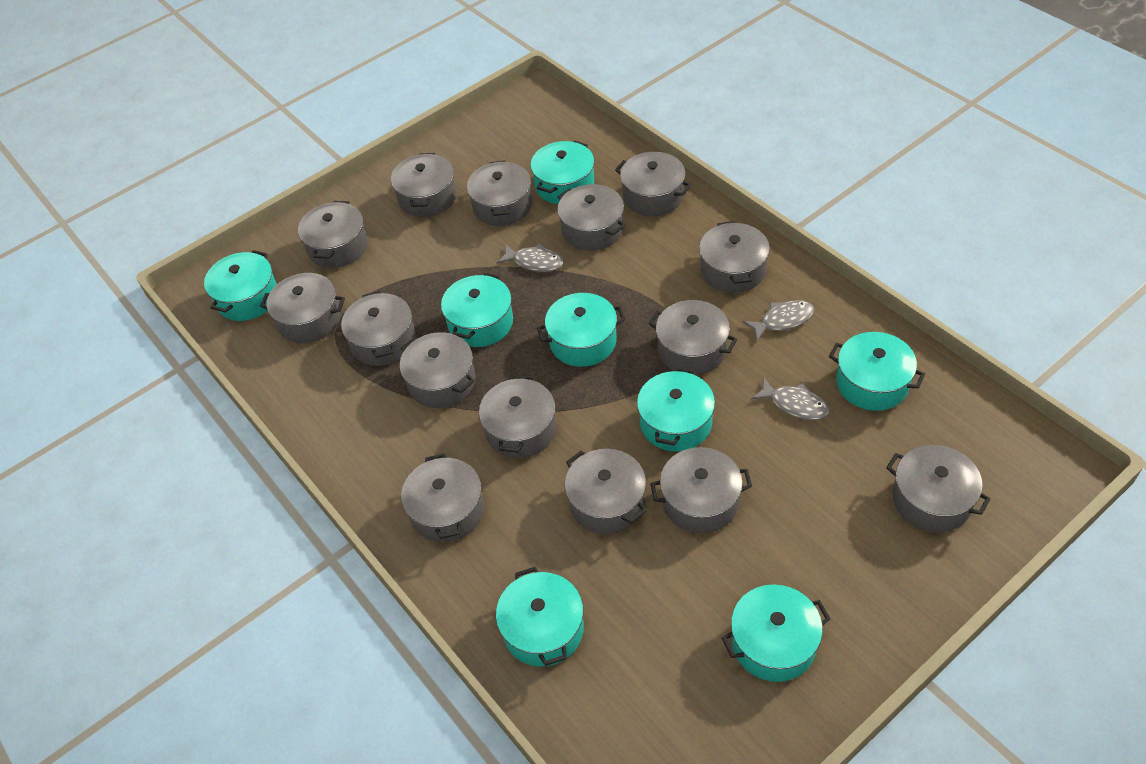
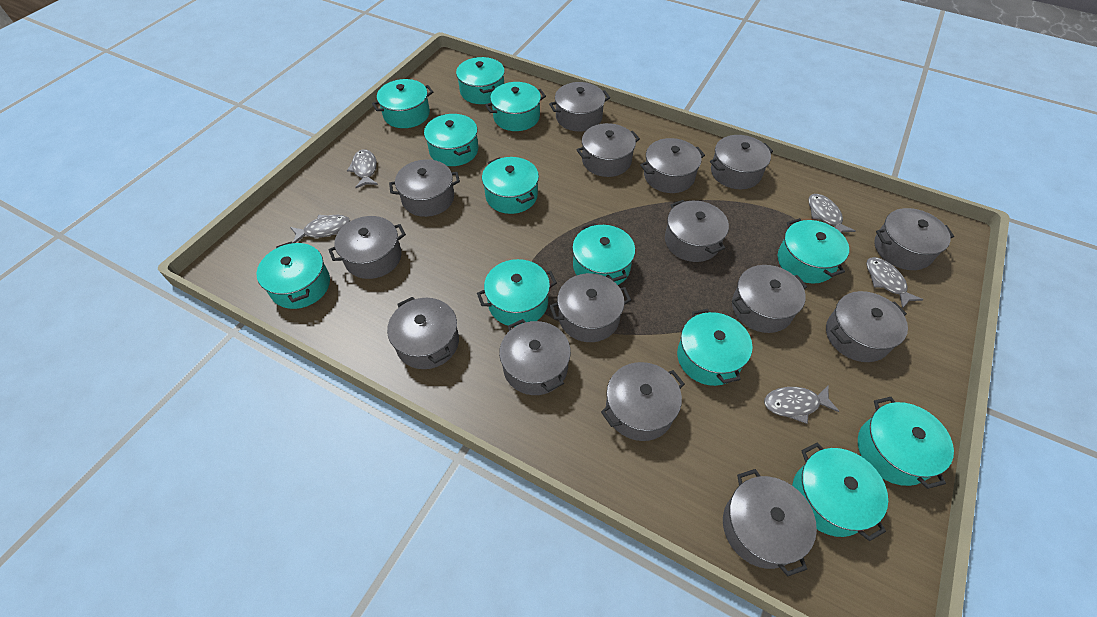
grey fish: 3 -> 5
turquoise pot: 8 -> 12

